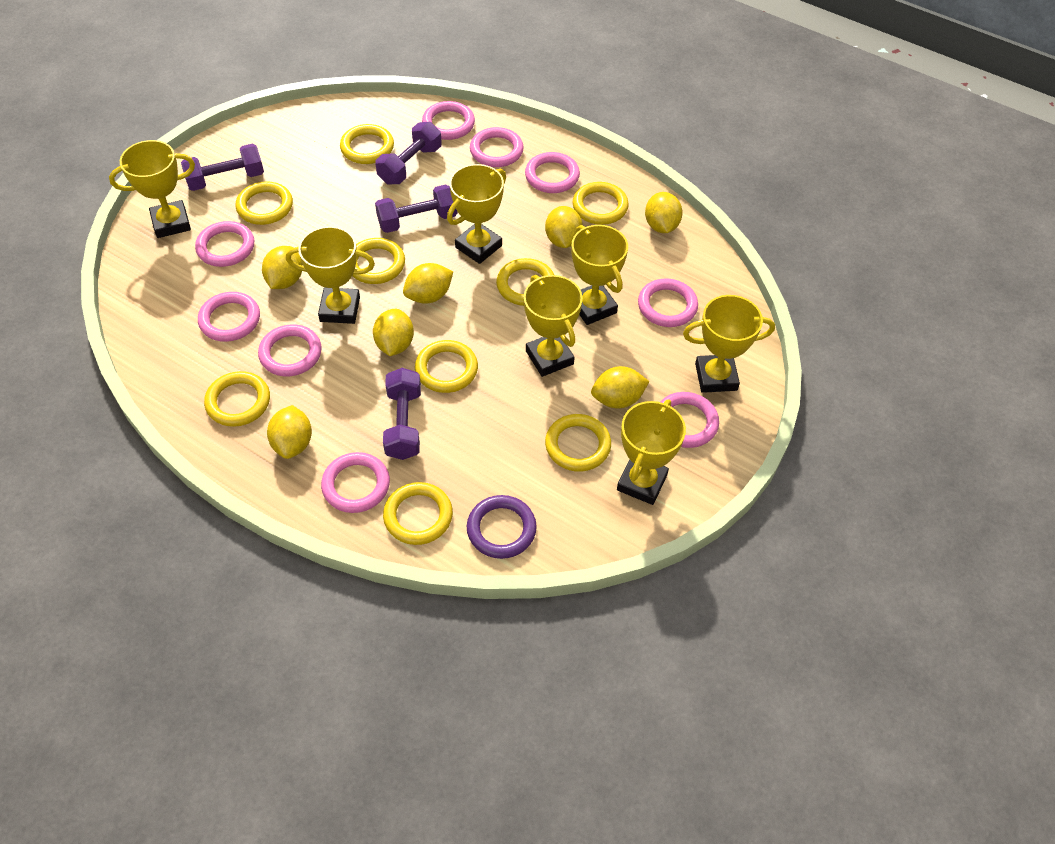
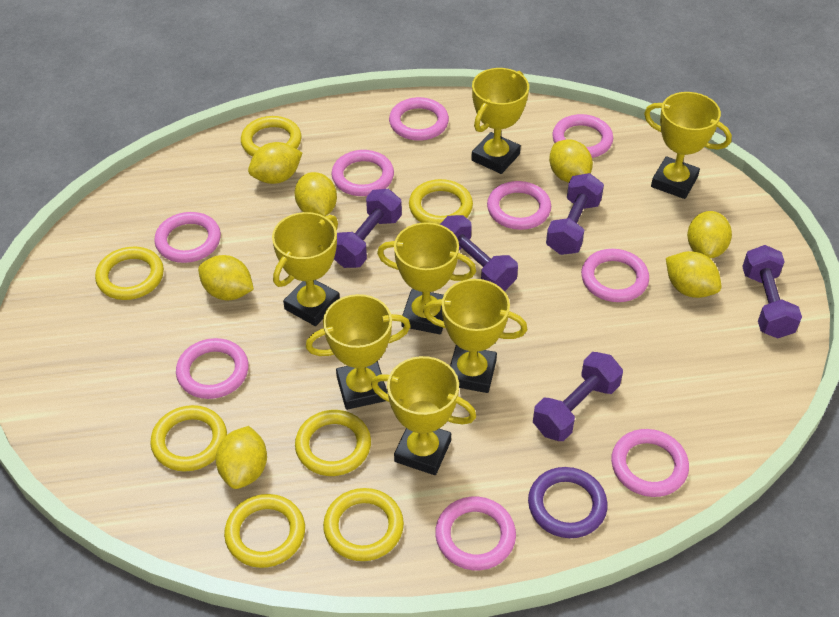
purple dumbbell: 4 -> 5
yellow ring: 9 -> 7

